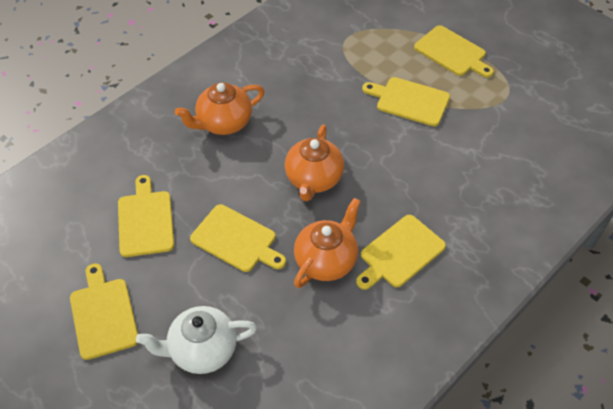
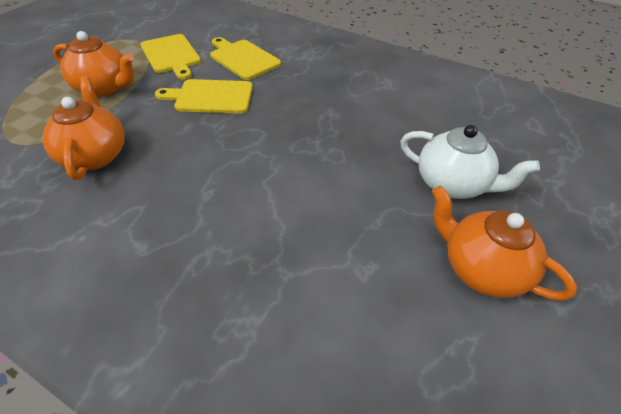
yellow cutting board: 6 -> 3

